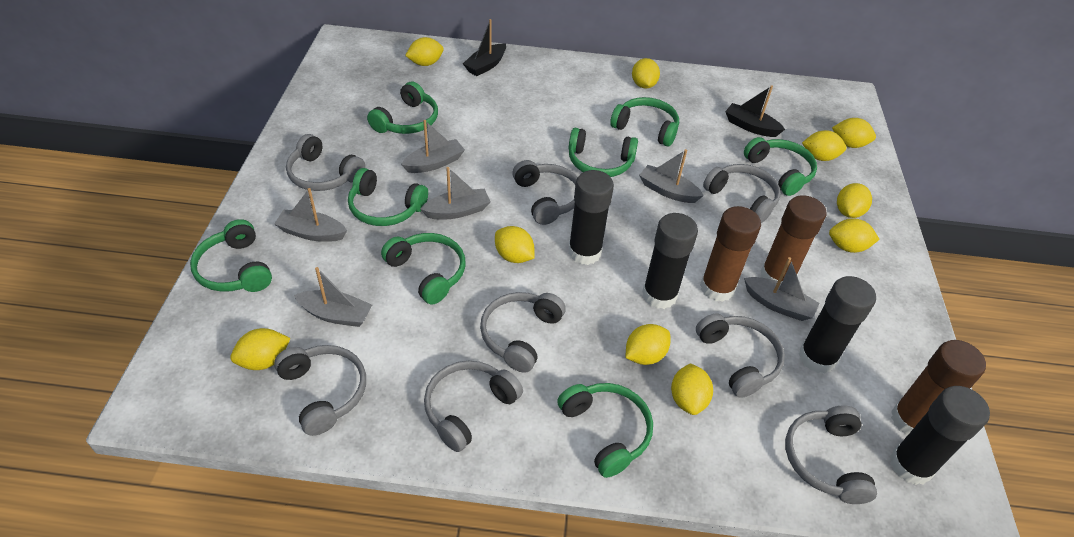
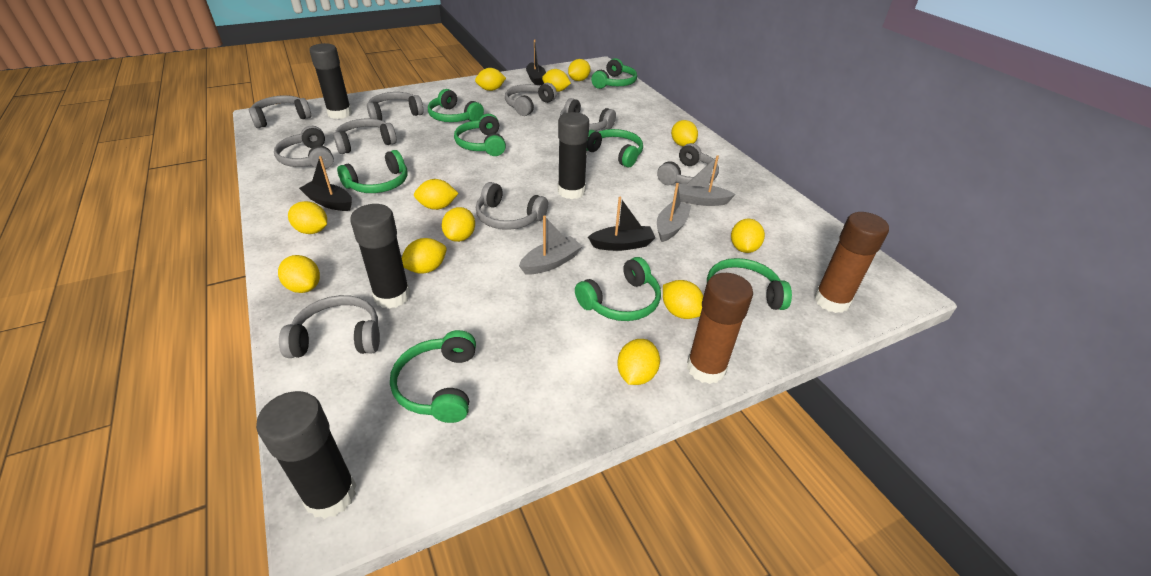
black boat: 2 -> 3
brown glue stick: 3 -> 2
grey boat: 6 -> 3
grey headphones: 8 -> 9
yellow lemon: 10 -> 12

